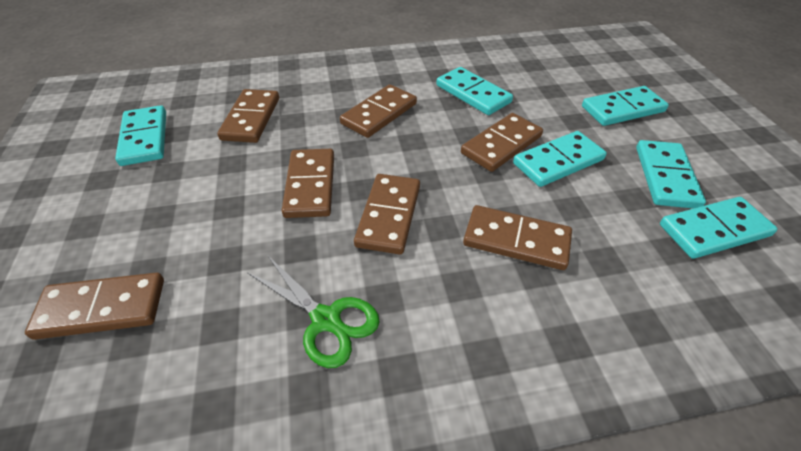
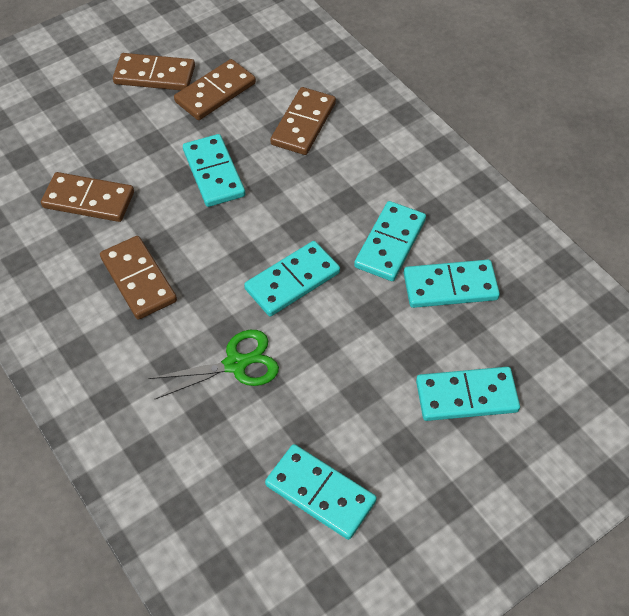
brown domino: 7 -> 5

